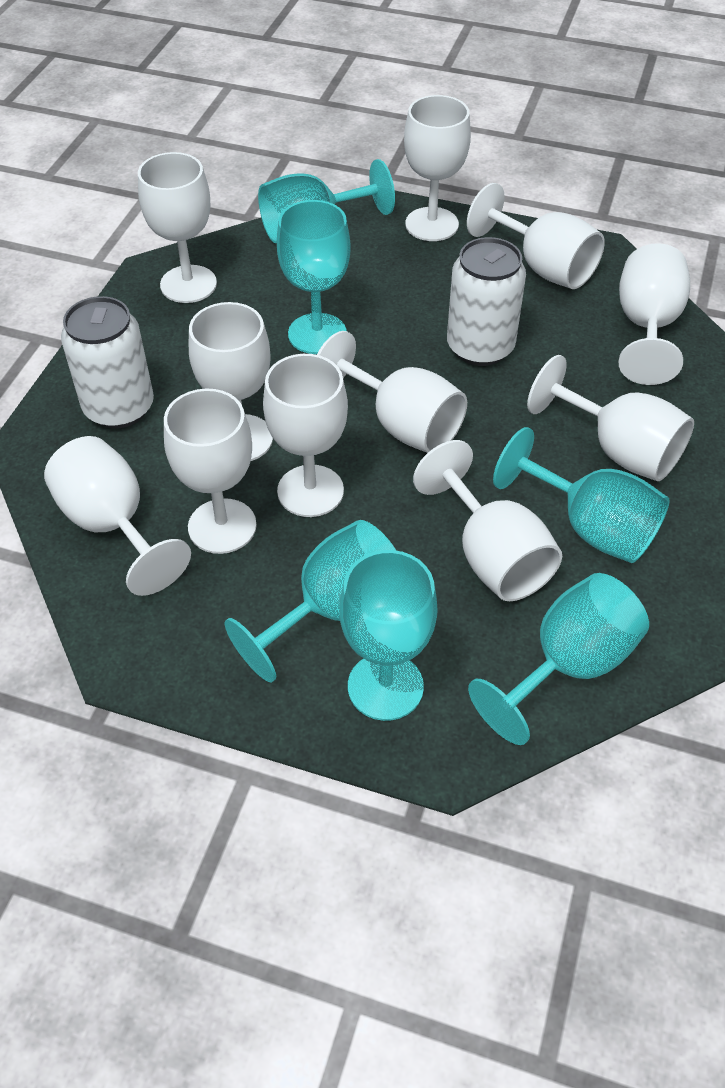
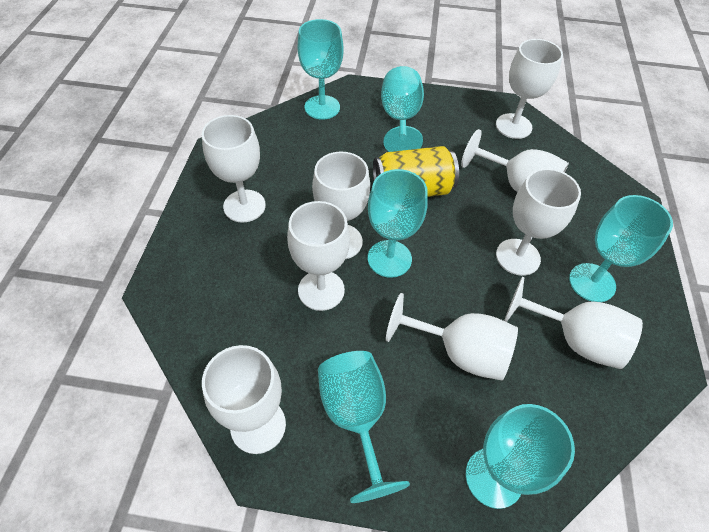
white can: 2 -> 0
white goblet: 11 -> 9
yellow can: 0 -> 1

